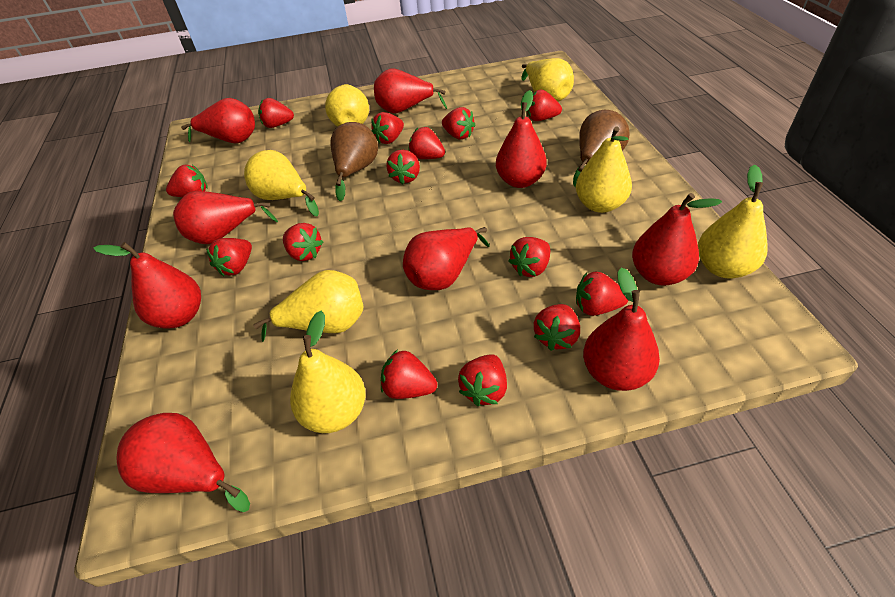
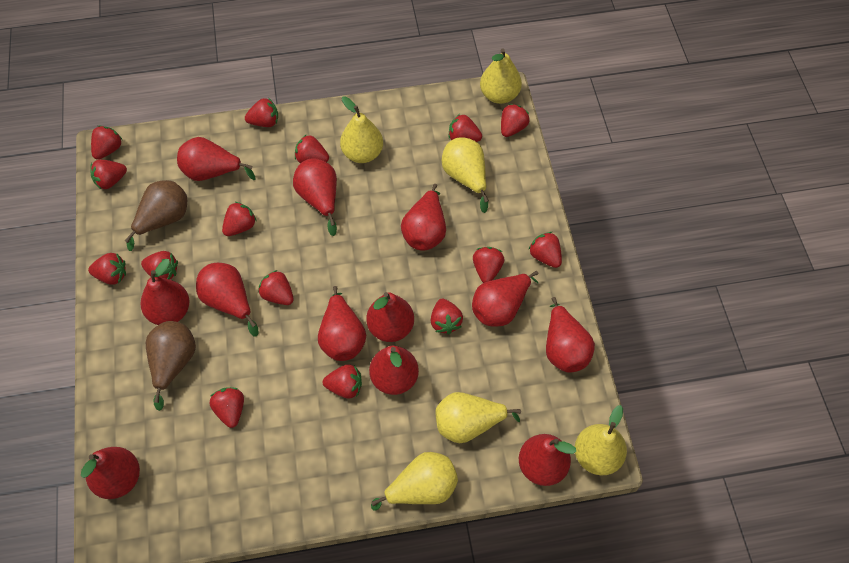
red pear: 9 -> 12
red strawberry: 14 -> 15
yellow pear: 7 -> 6

